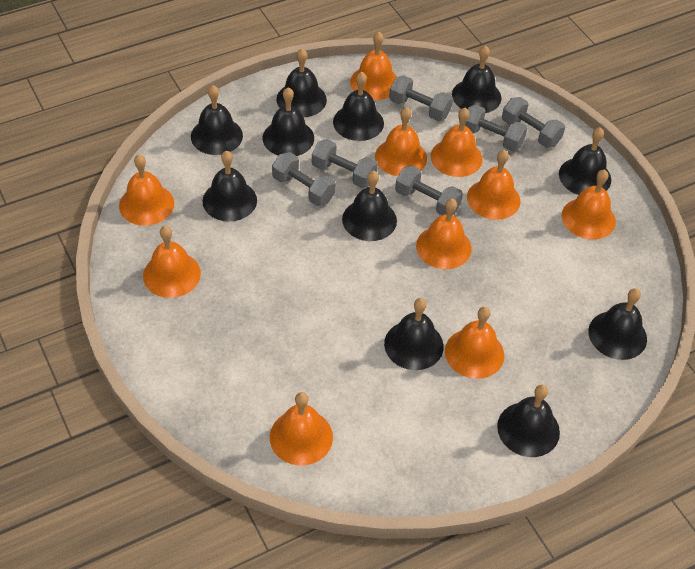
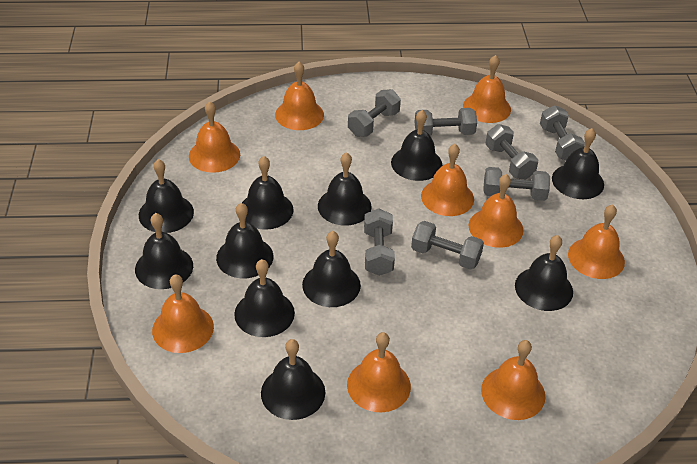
grey dumbbell: 6 -> 7
orange bell: 10 -> 9

